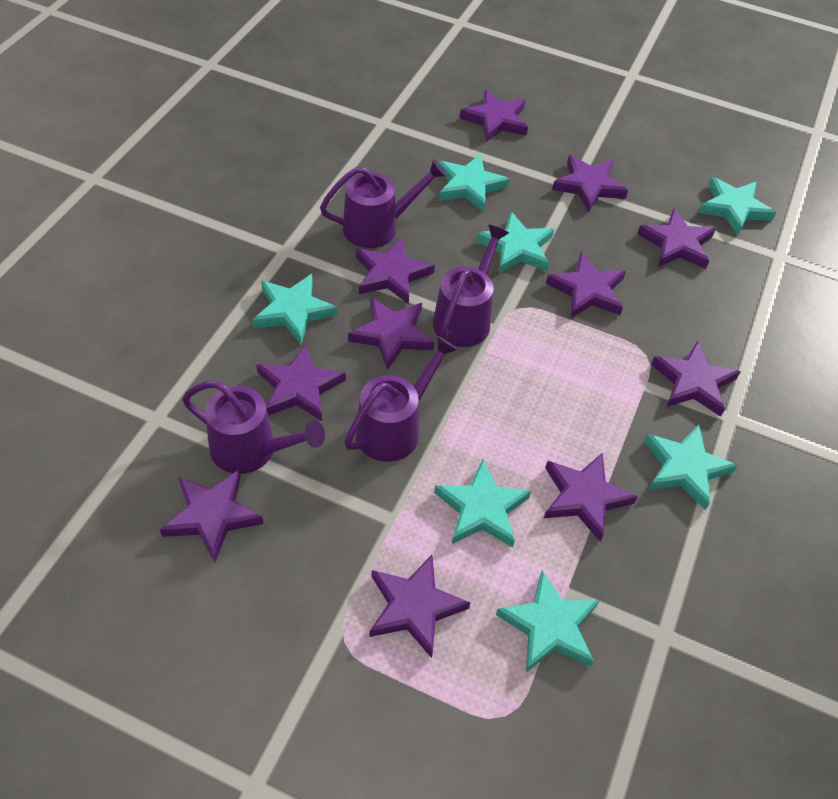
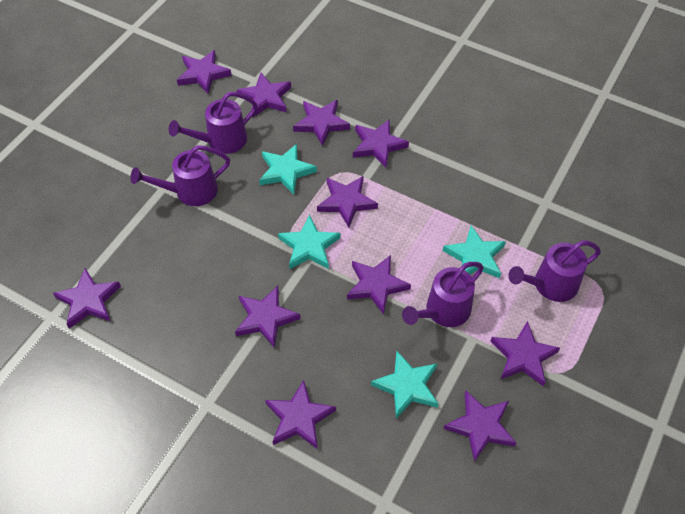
turquoise star: 7 -> 4

